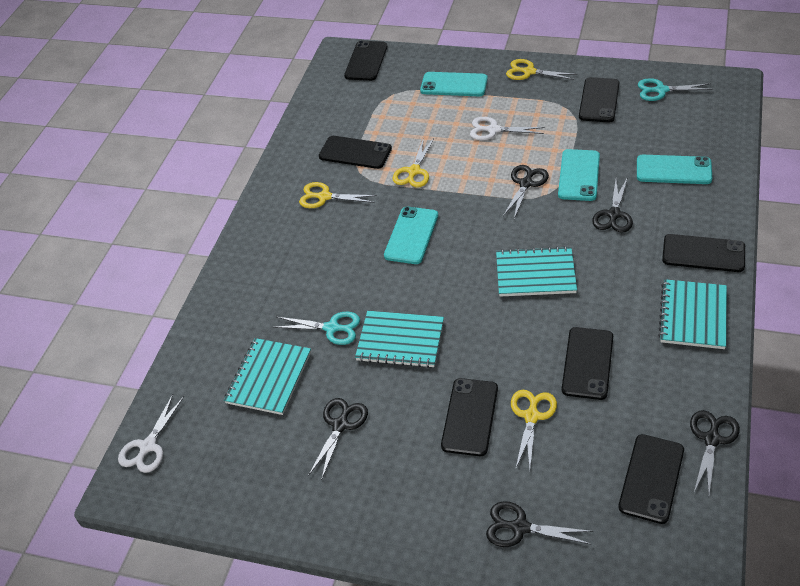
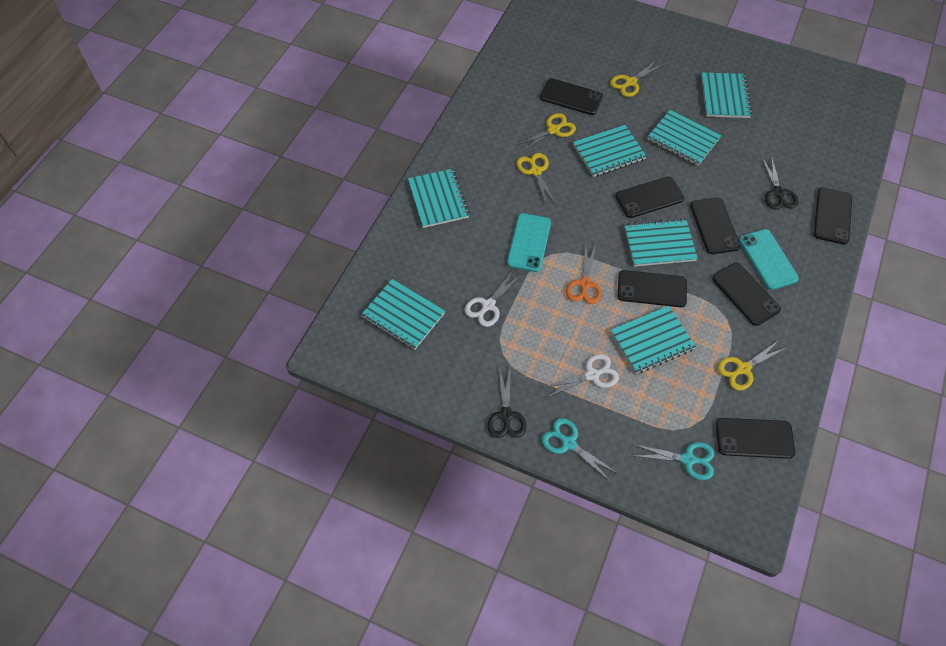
black scissors: 5 -> 2
orange scissors: 0 -> 1
turquoise notebook: 4 -> 7
turquoise phone: 4 -> 2

